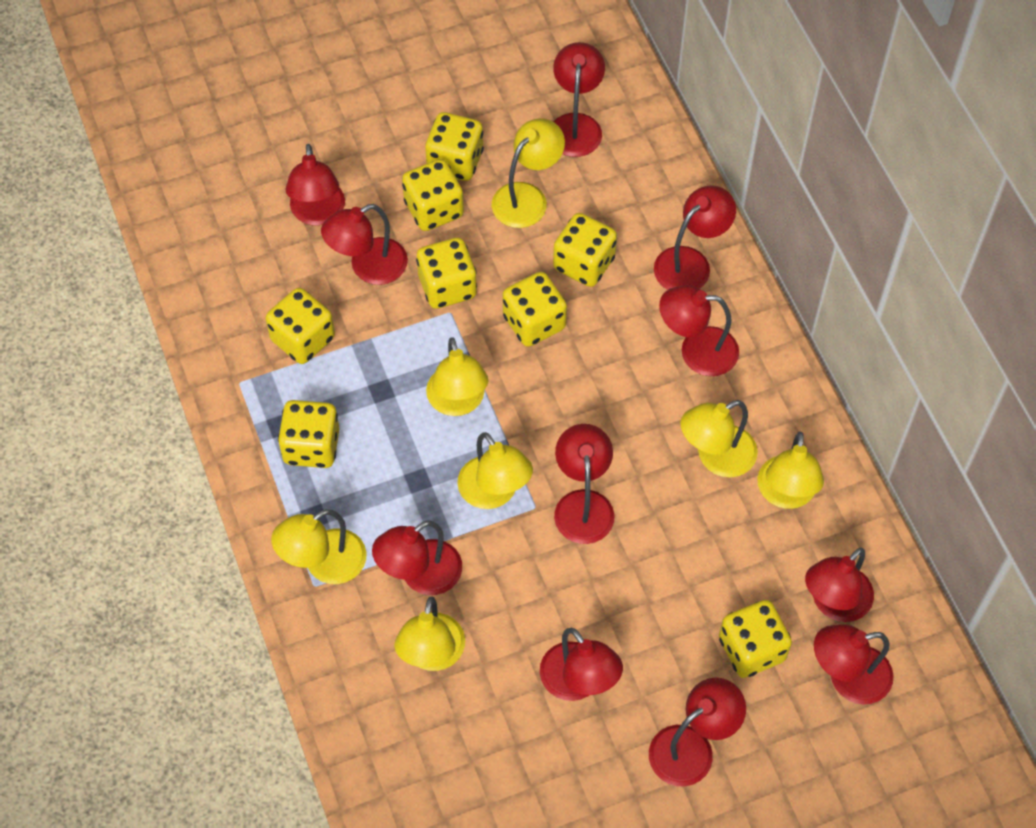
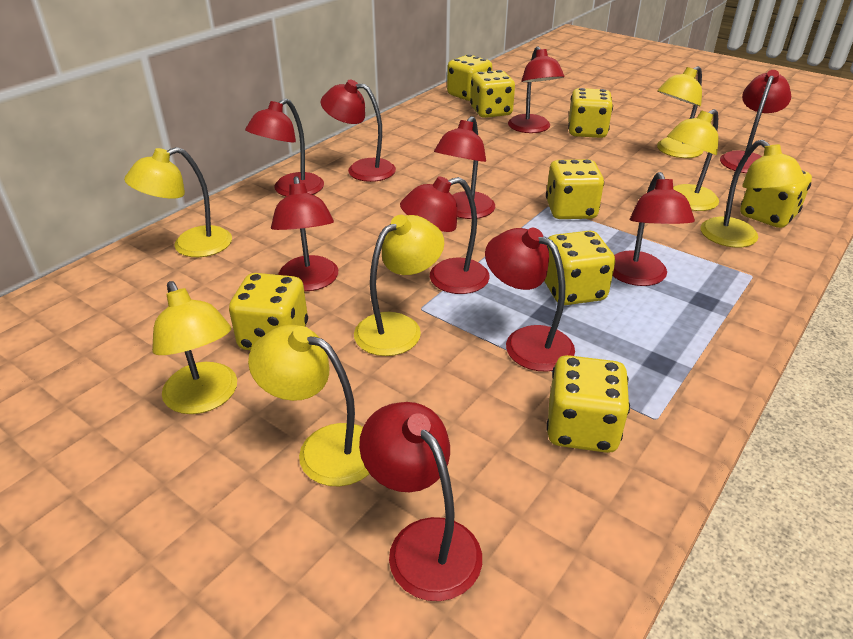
red lamp: 11 -> 10

